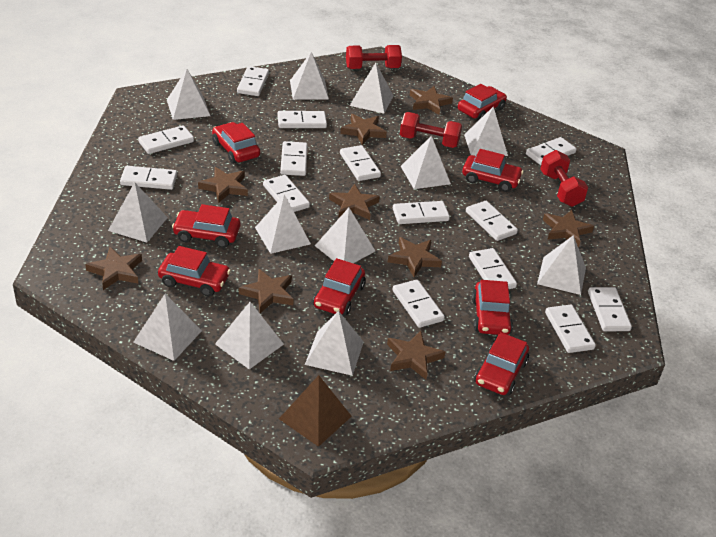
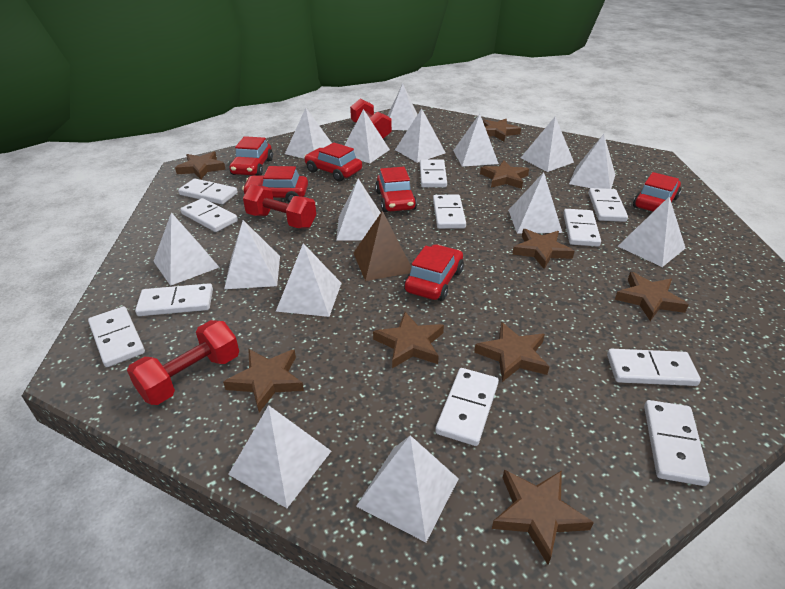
red car: 8 -> 6
white domino: 14 -> 11
white pyramid: 12 -> 15

